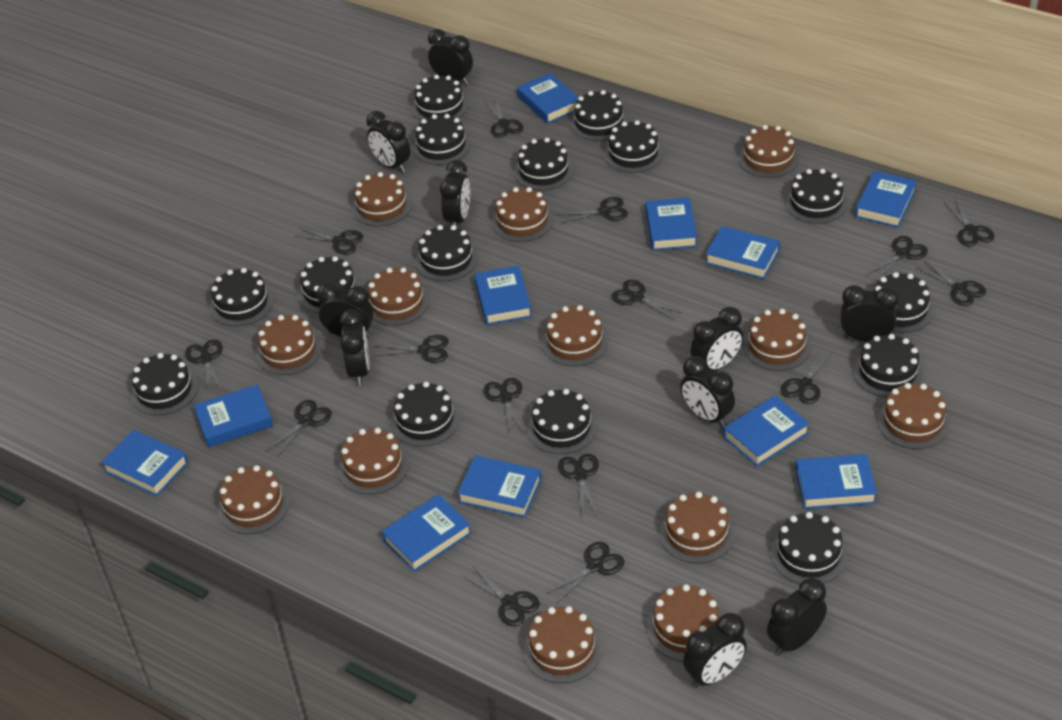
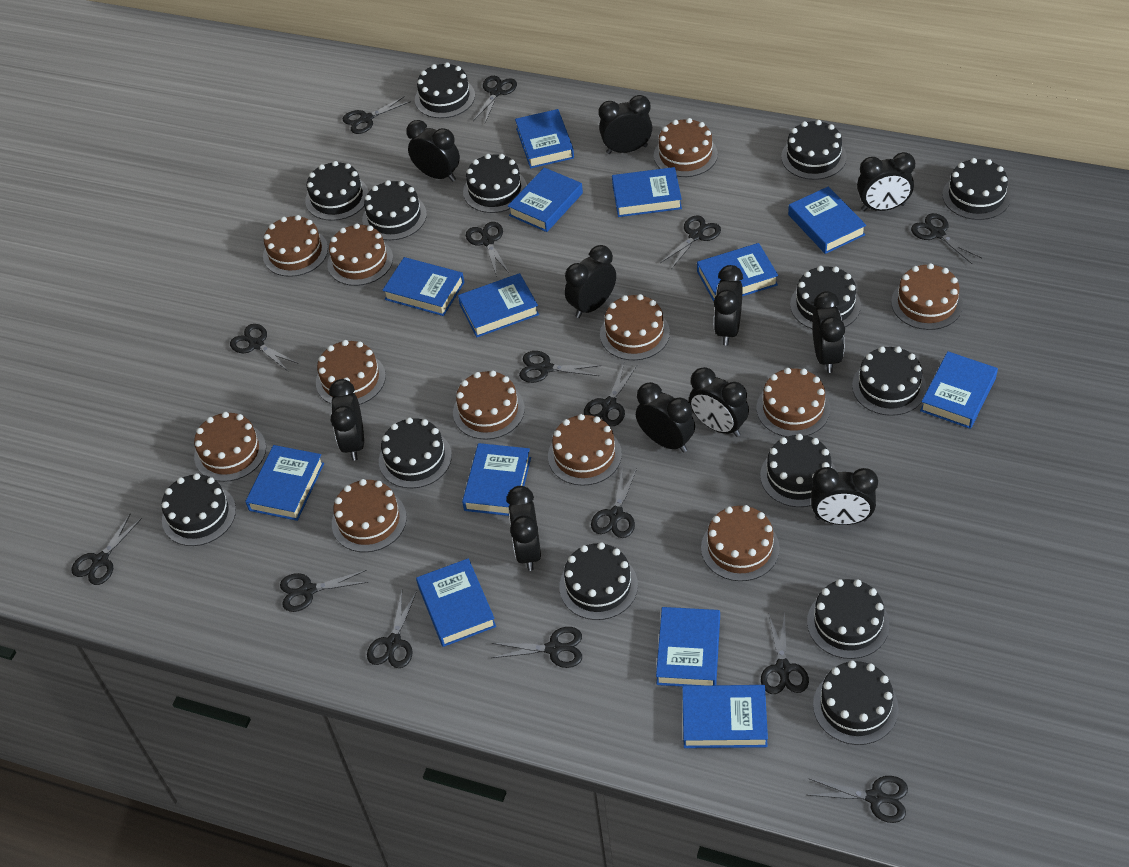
black cake: 15 -> 14
black clock: 10 -> 11
blue book: 11 -> 13
brown cake: 13 -> 12

